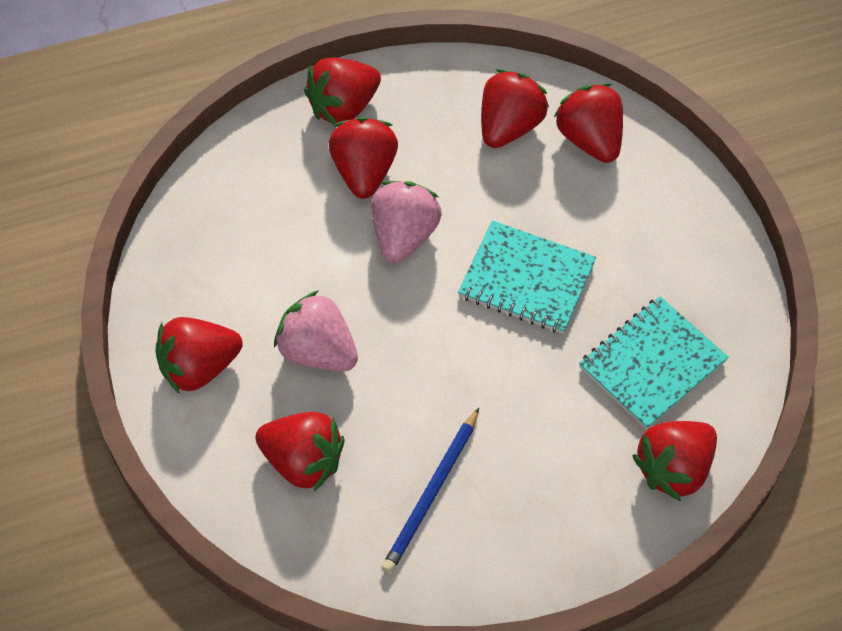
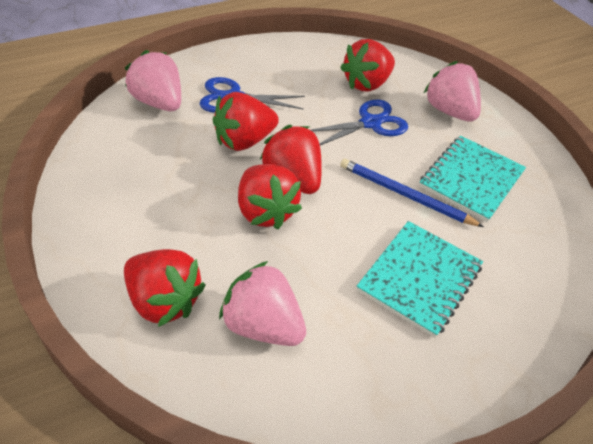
blue scissors: 0 -> 2
pink strawberry: 2 -> 3
red strawberry: 7 -> 5

